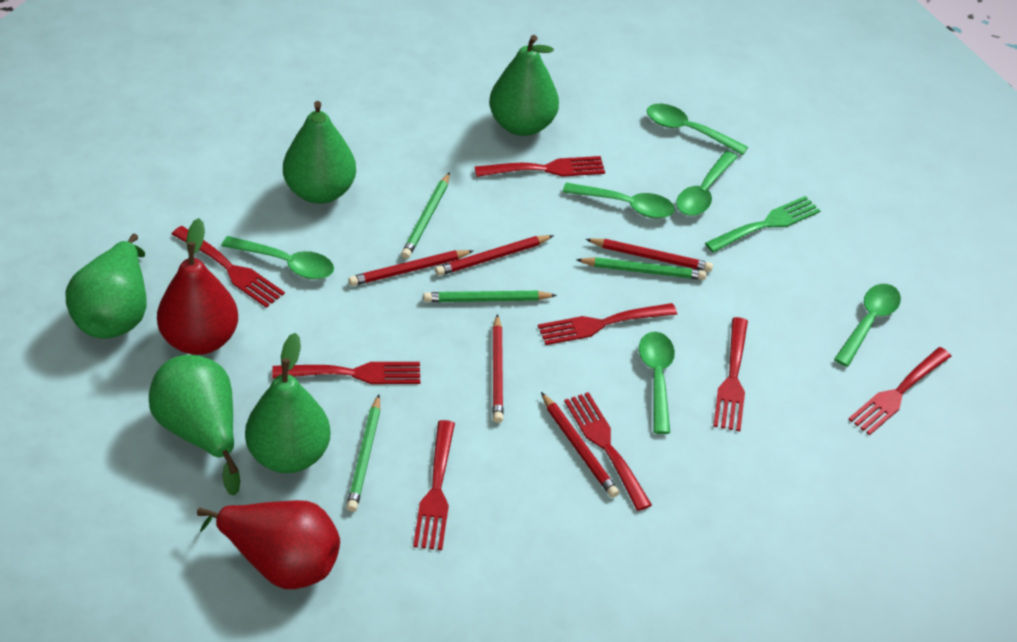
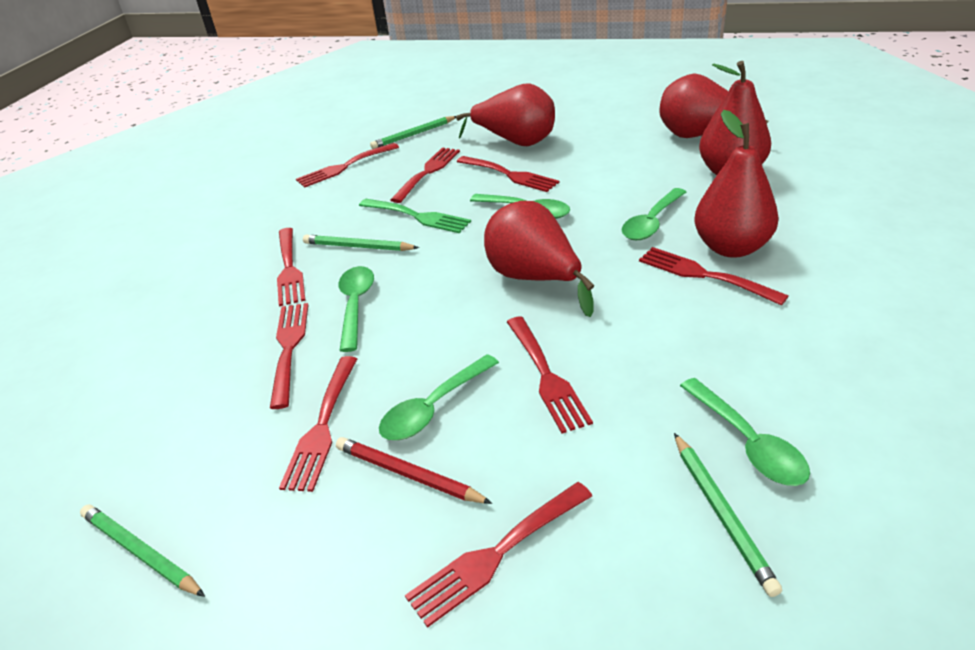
green pear: 5 -> 0
green spoon: 6 -> 5
red fork: 8 -> 9
red pear: 2 -> 5
red pencil: 5 -> 1

